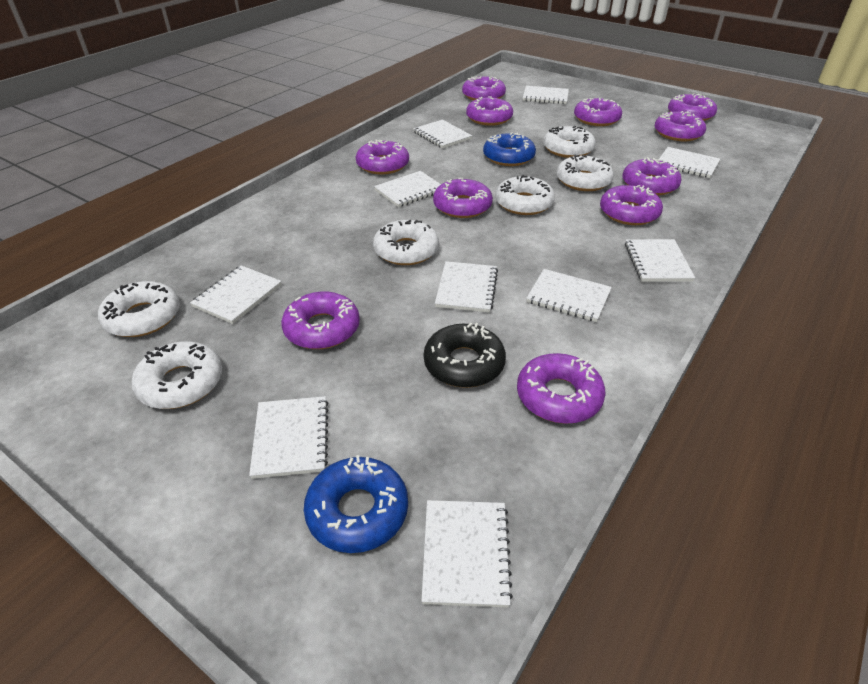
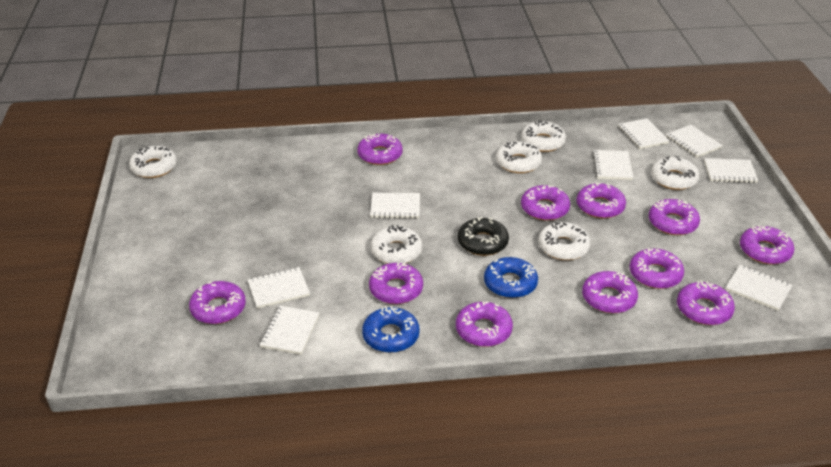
white notebook: 10 -> 8

